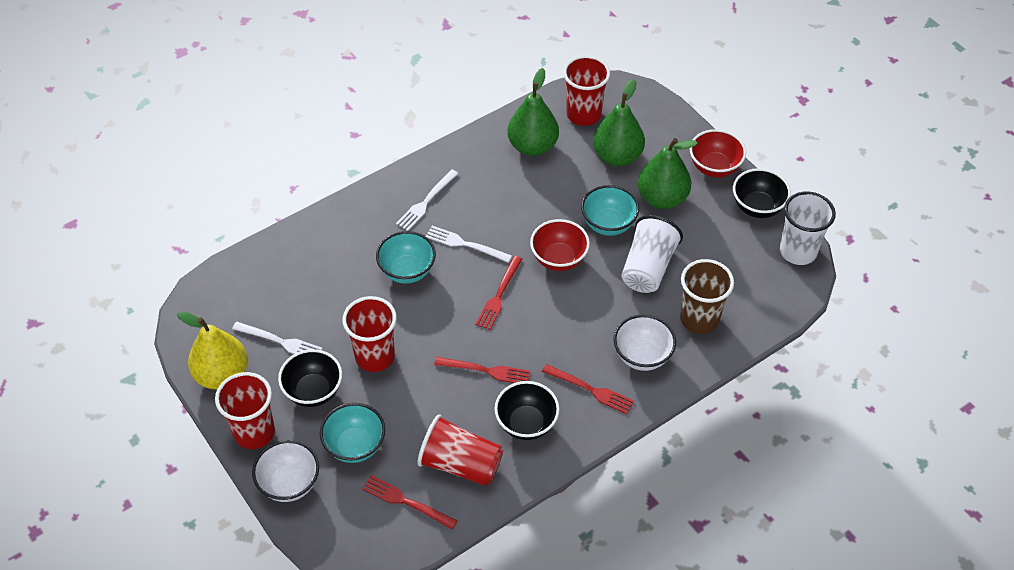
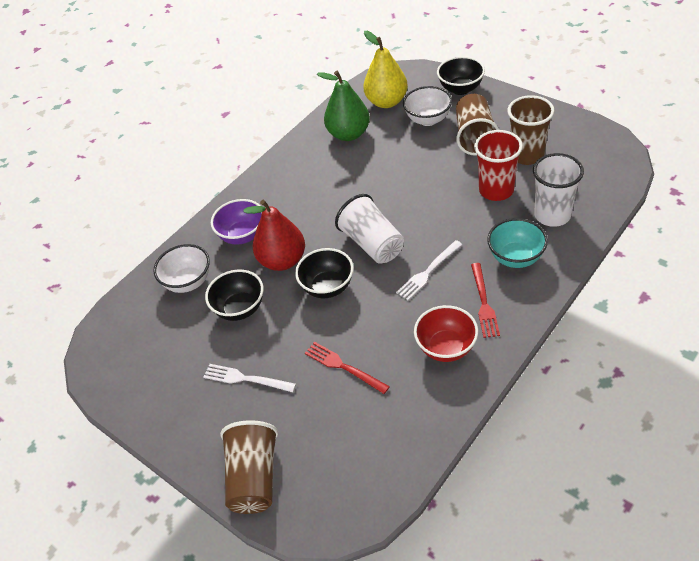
brown cup: 1 -> 3
green pear: 3 -> 1
purple bowl: 0 -> 1
red bowl: 2 -> 1
red cup: 4 -> 1
red fork: 4 -> 2
red pear: 0 -> 1
turquoise bowl: 3 -> 1
white fork: 3 -> 2

